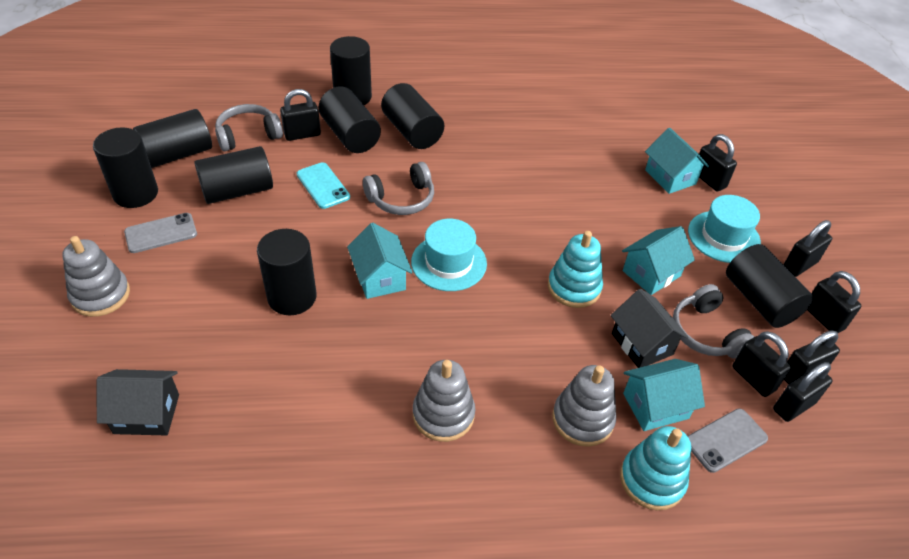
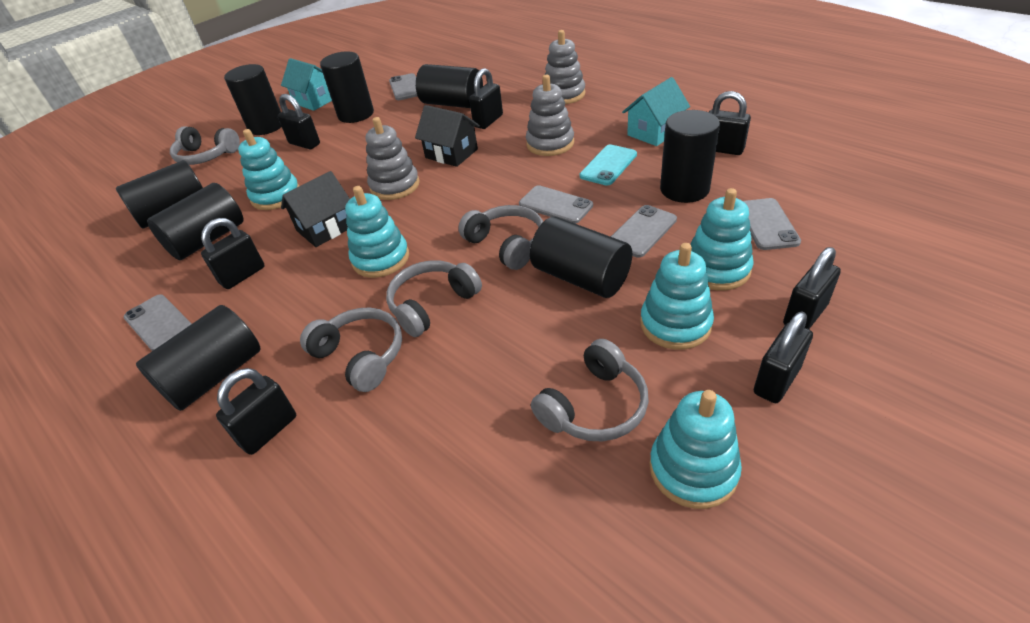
grey headphones: 3 -> 5
grey phone: 2 -> 5
turquoise hat: 2 -> 0
turquoise house: 4 -> 2
turquoise stacking toy: 2 -> 5

